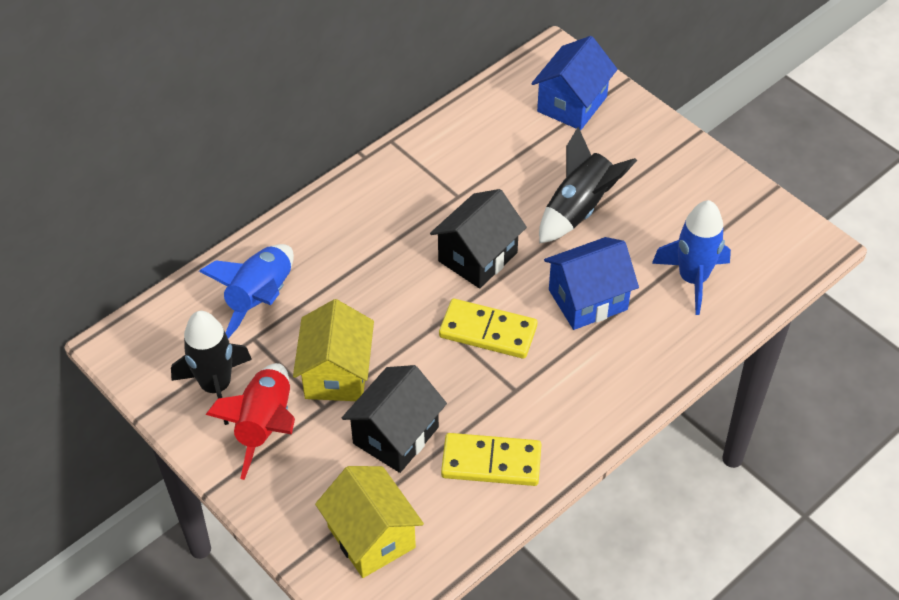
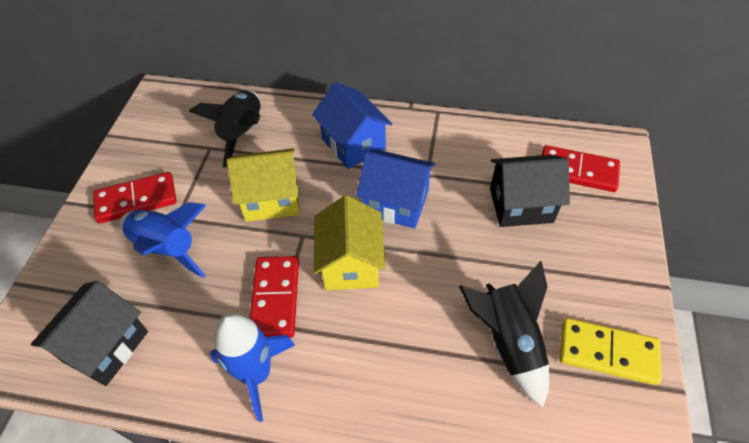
red domino: 0 -> 3
red rocket: 1 -> 0
yellow domino: 2 -> 1

